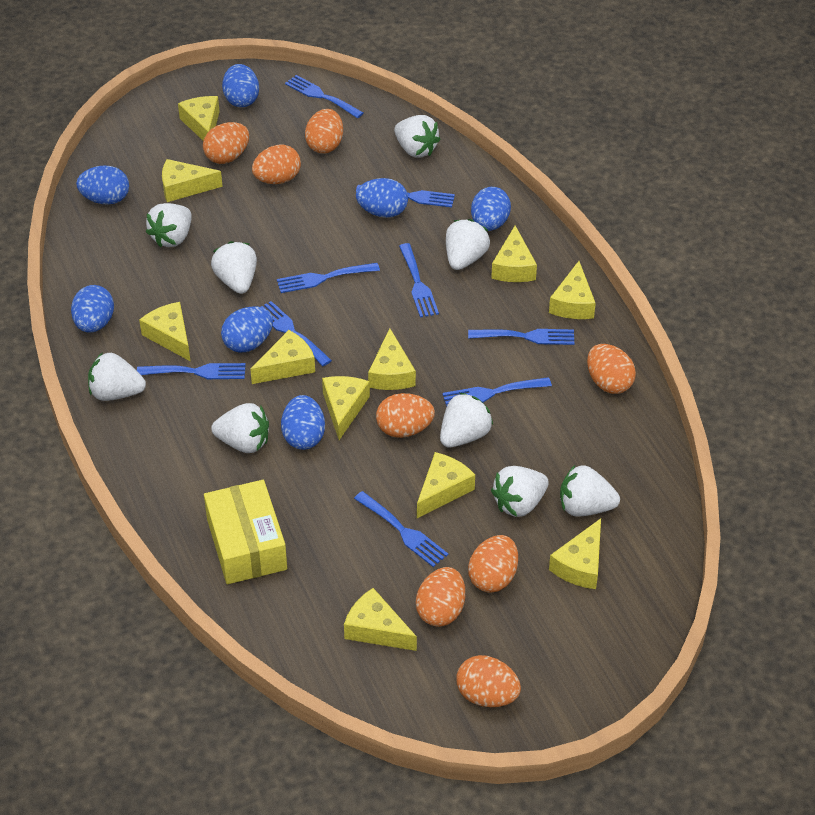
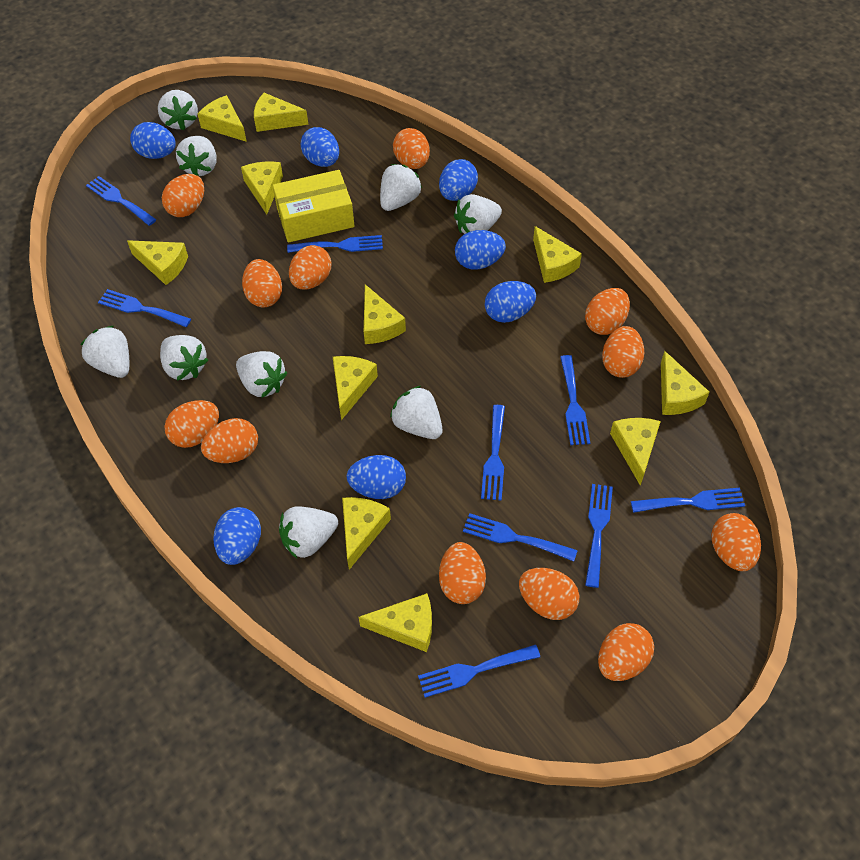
orange egg: 8 -> 12

